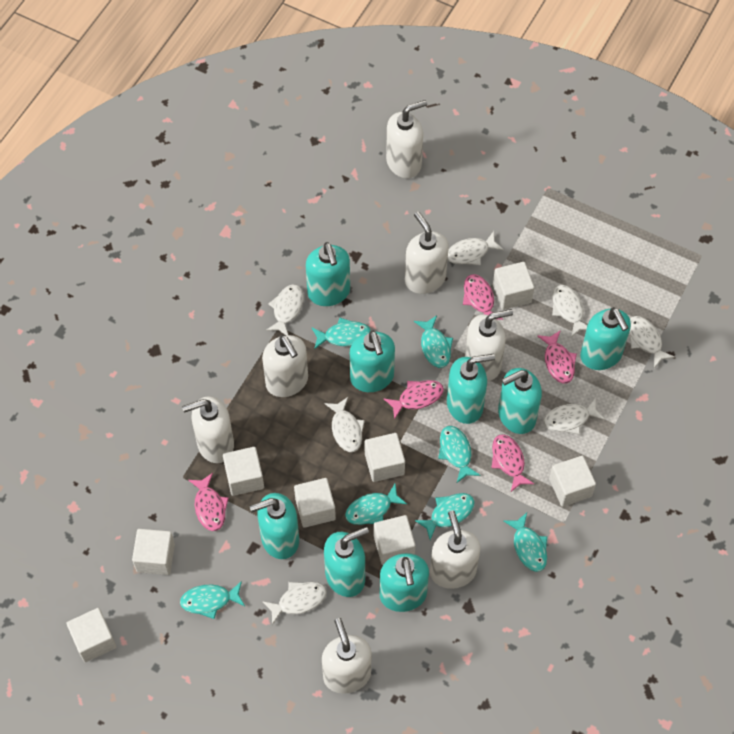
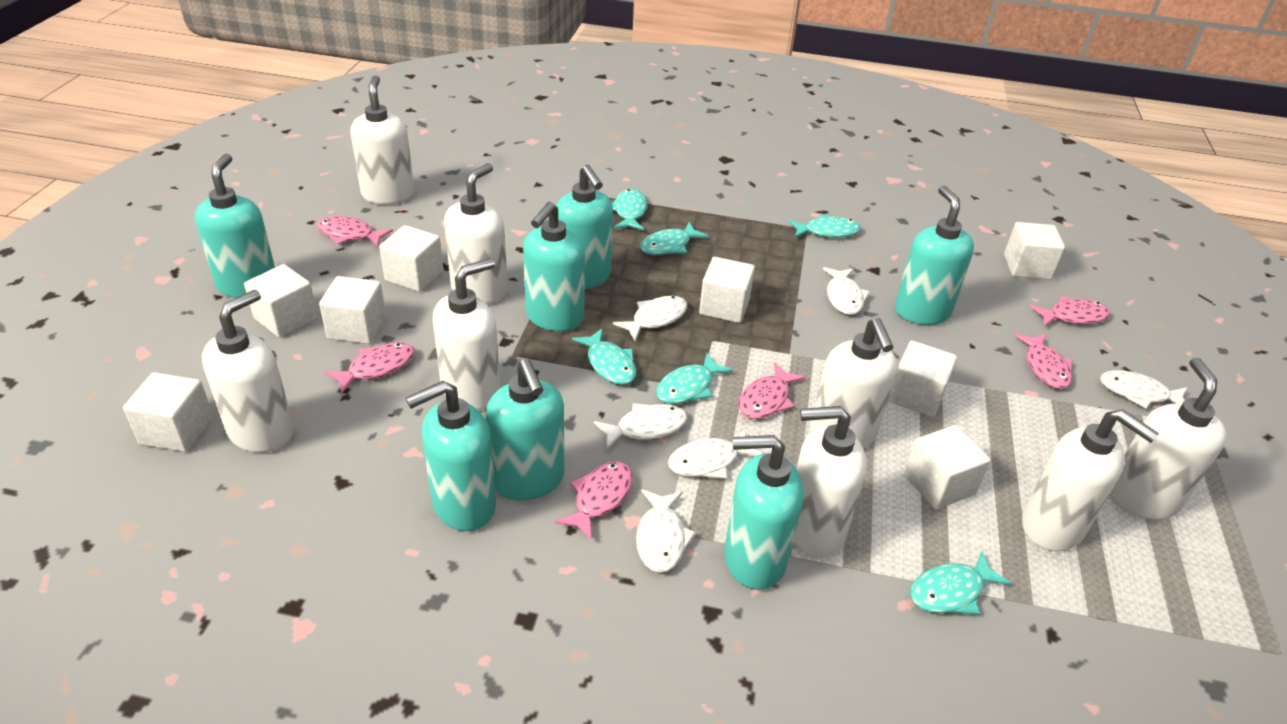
pink fish: 5 -> 6
turquoise fish: 7 -> 6
turquoise soap dispenser: 8 -> 7
white fish: 7 -> 6
white soap dispenser: 7 -> 8

